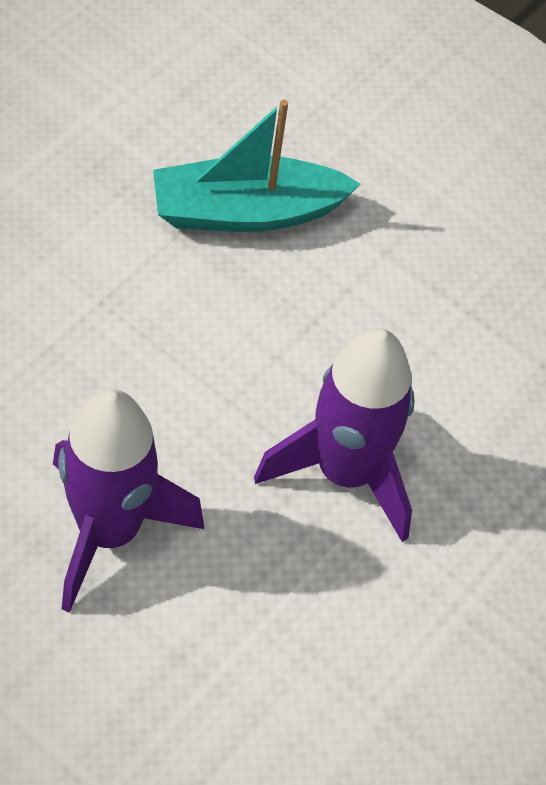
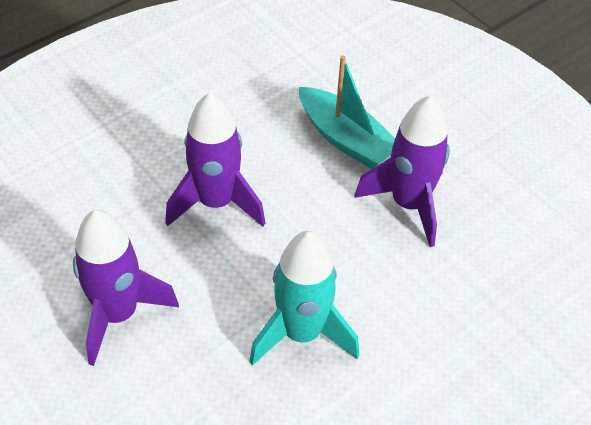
purple rocket: 2 -> 3
turquoise rocket: 0 -> 1

